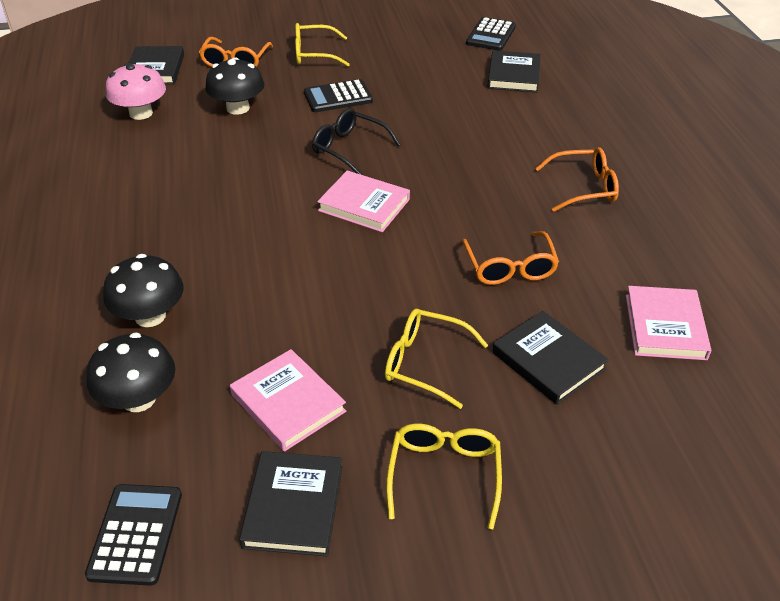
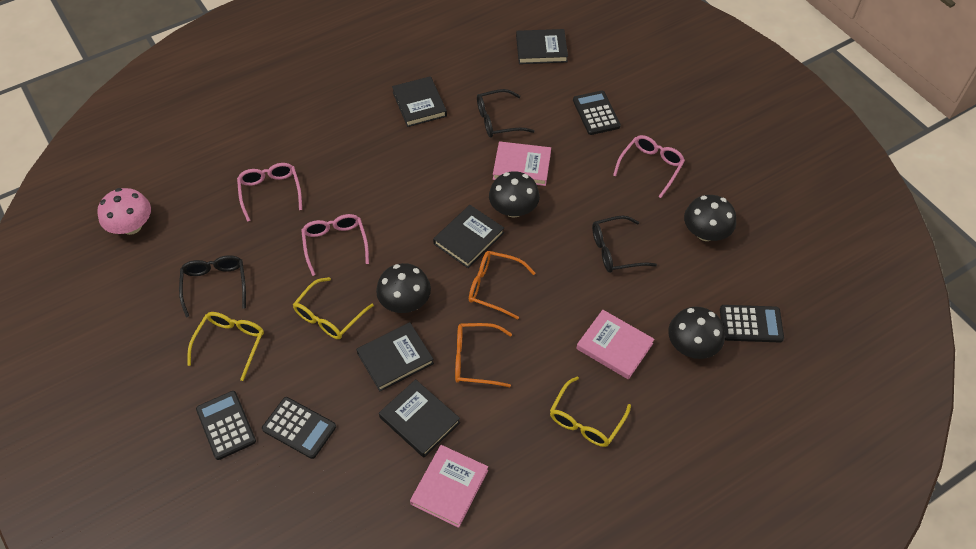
black book: 4 -> 5
black calculator: 3 -> 4
black glasses: 1 -> 3
black mushroom: 3 -> 4
orange glasses: 3 -> 2
pink glasses: 0 -> 3

